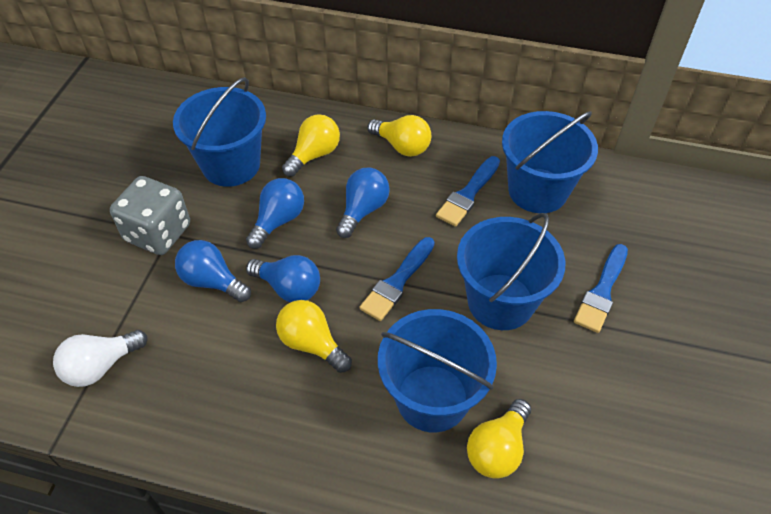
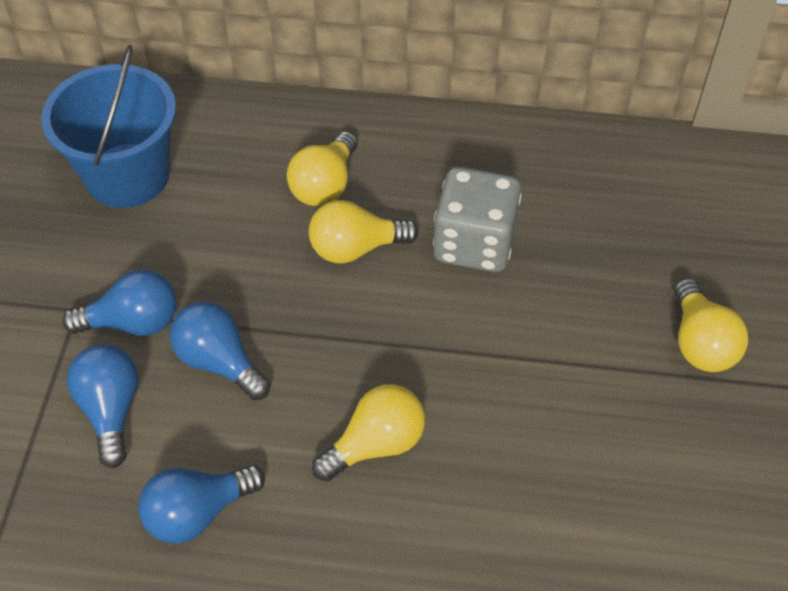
blue brush: 3 -> 0
blue bucket: 4 -> 1
white light bulb: 1 -> 0

